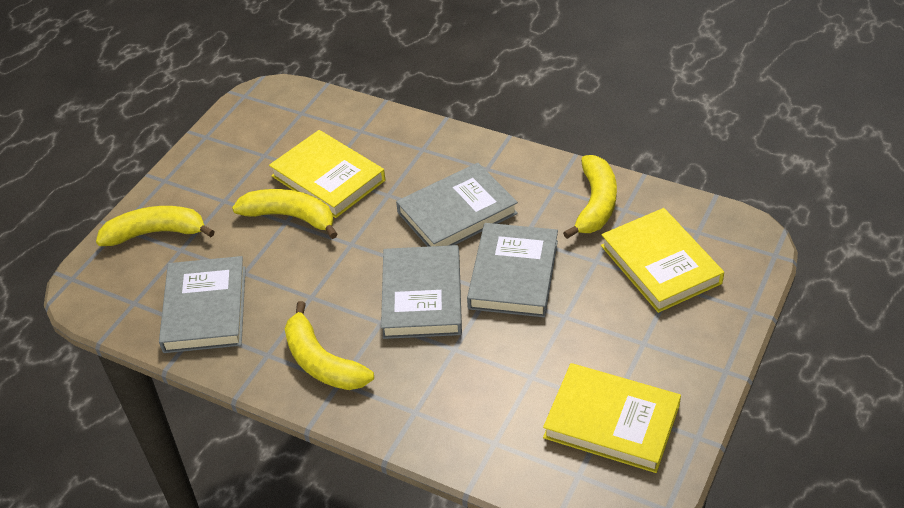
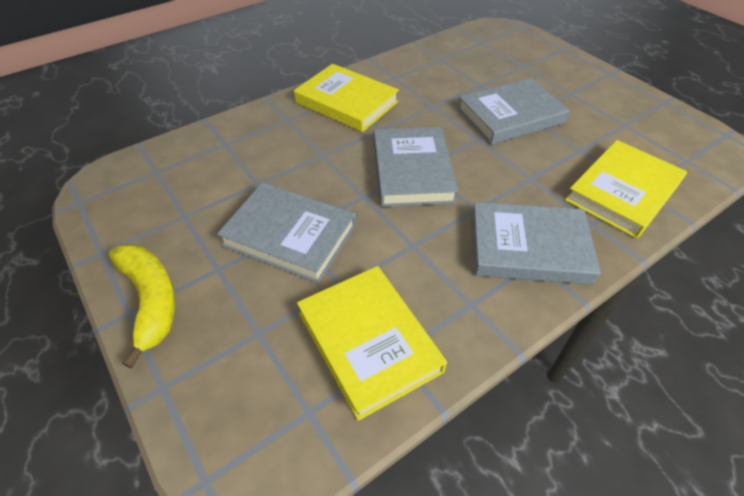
yellow banana: 4 -> 1

